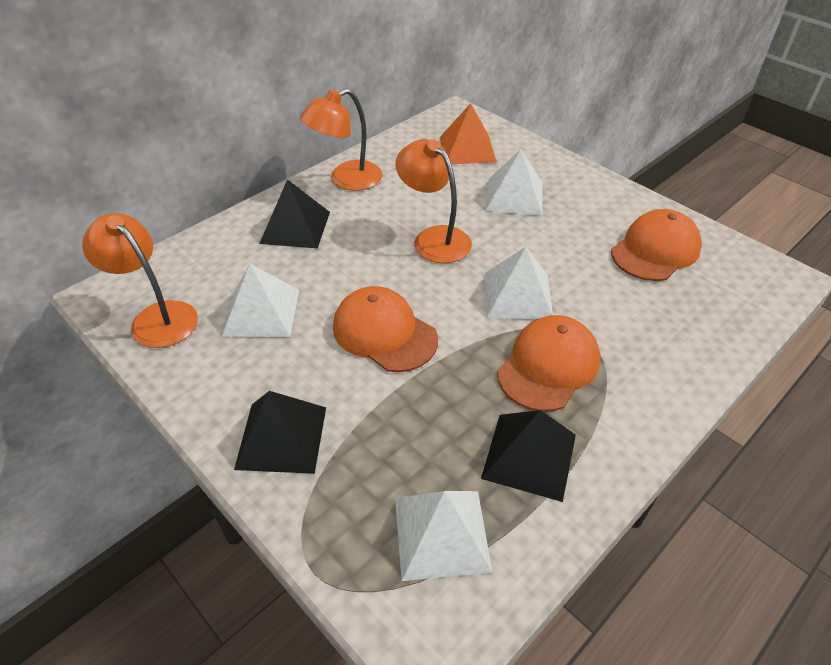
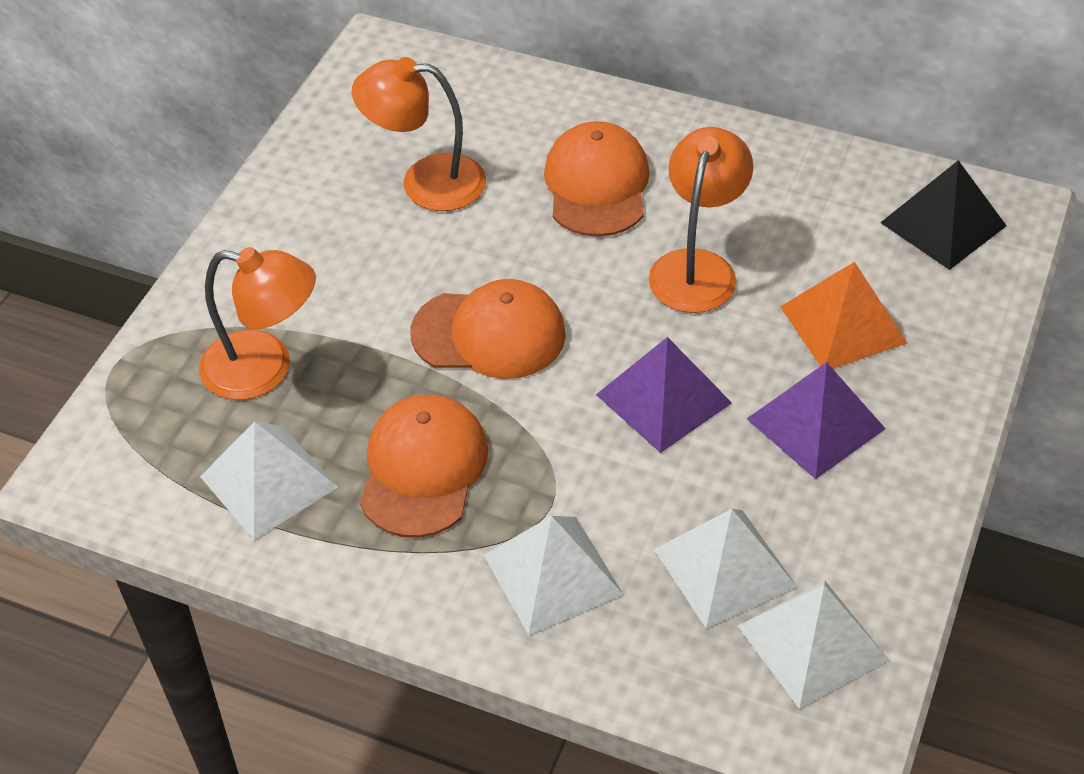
black pyramid: 3 -> 1
purple pyramid: 0 -> 2

